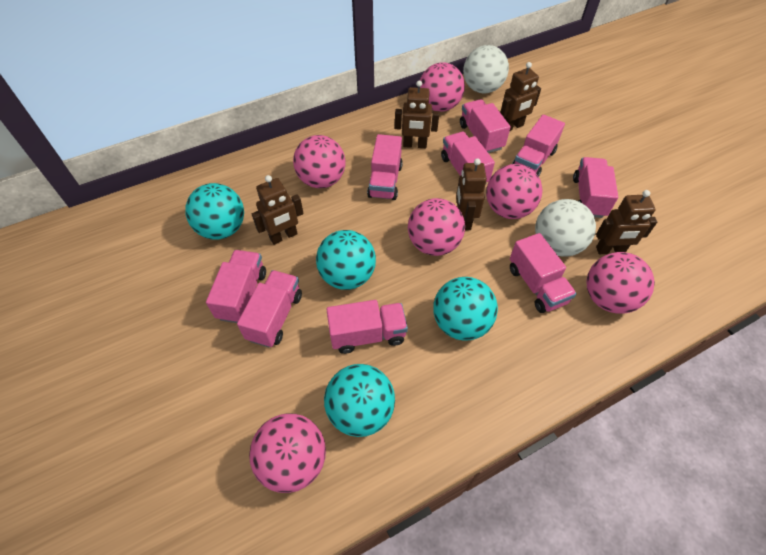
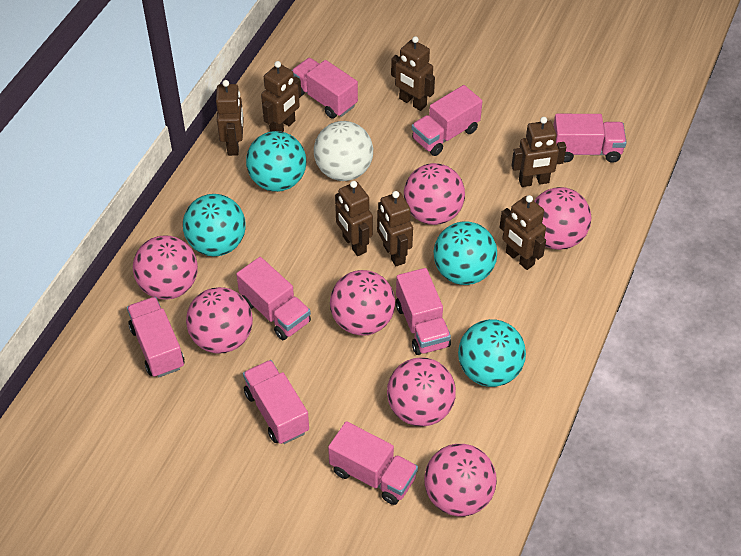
brown robot: 5 -> 7
pink ball: 6 -> 7
pink truck: 9 -> 8
white ball: 2 -> 1

